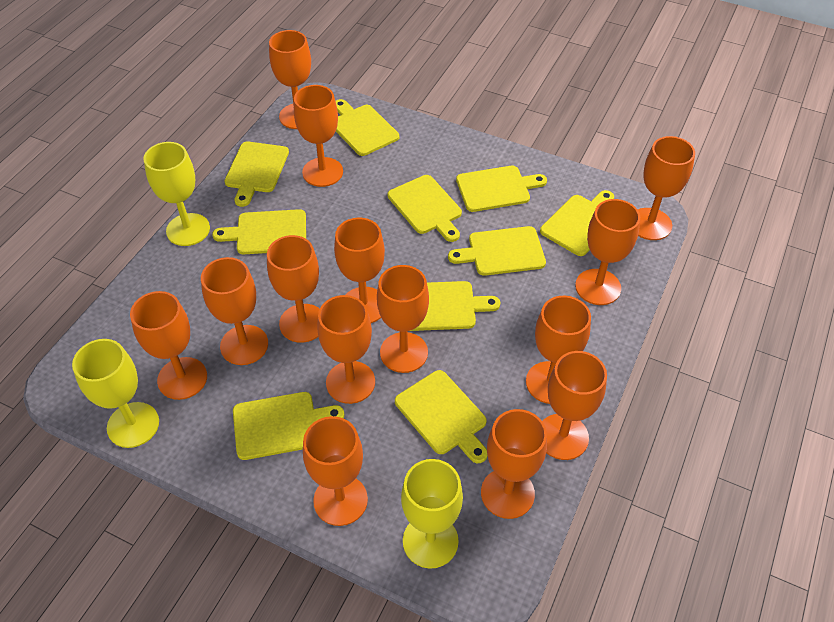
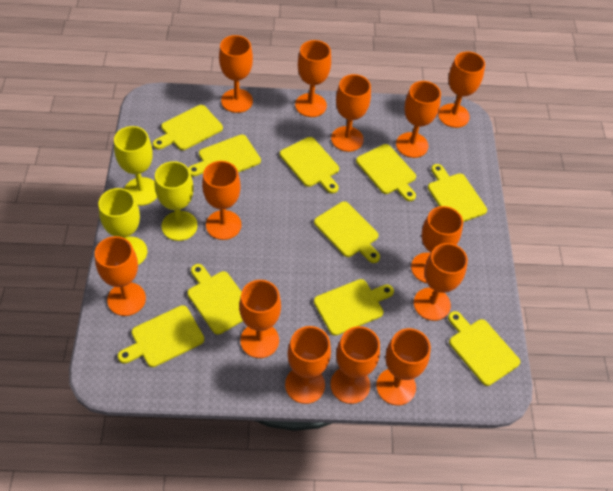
orange goblet: 14 -> 13

